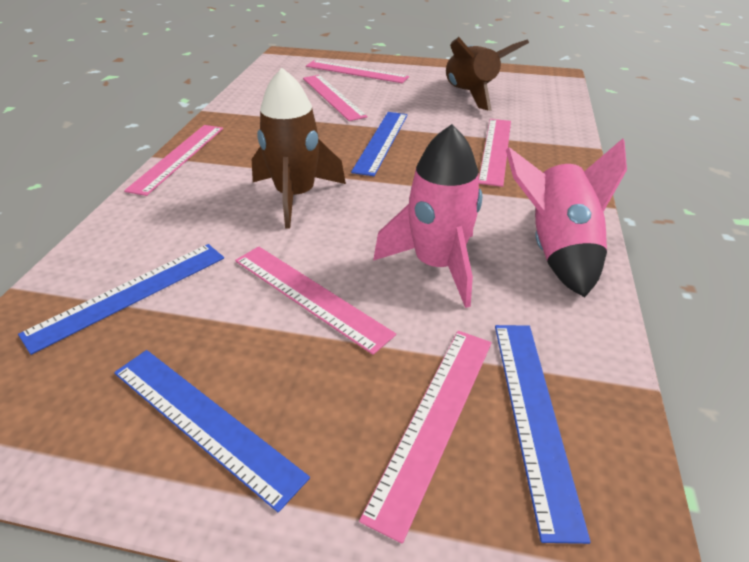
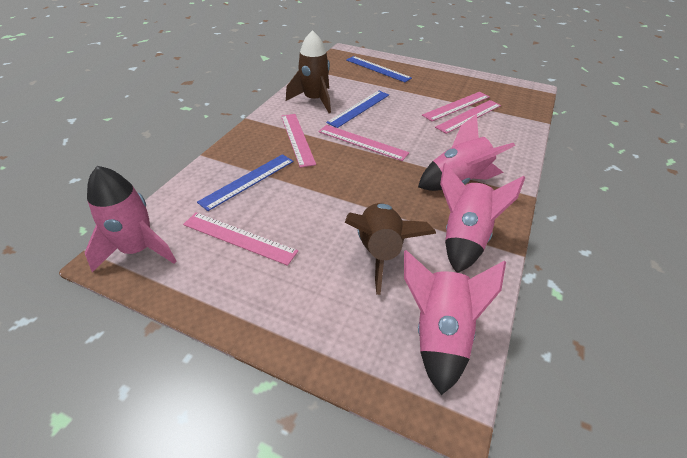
blue ruler: 4 -> 3
pink rocket: 2 -> 4
pink ruler: 6 -> 5

